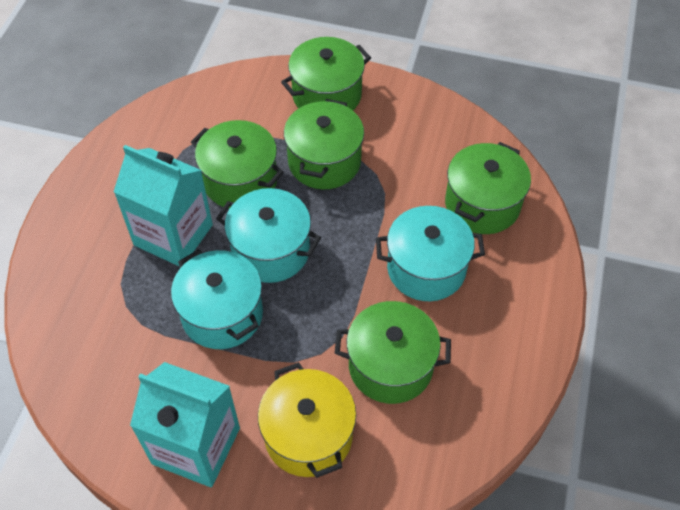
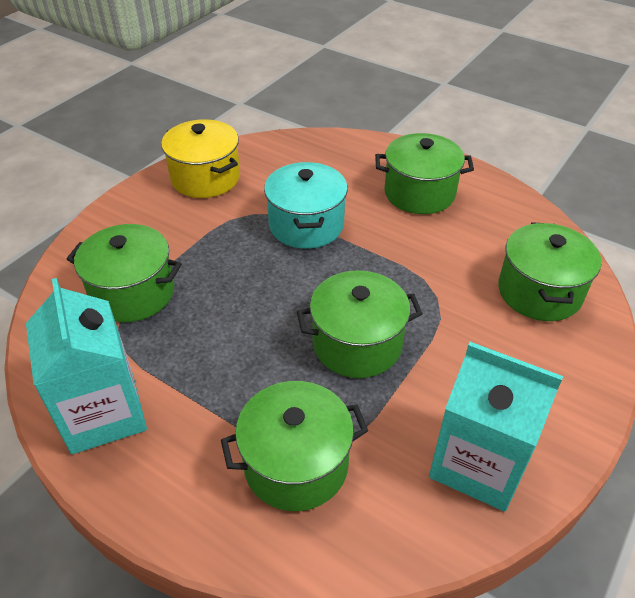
turquoise pot: 3 -> 1

